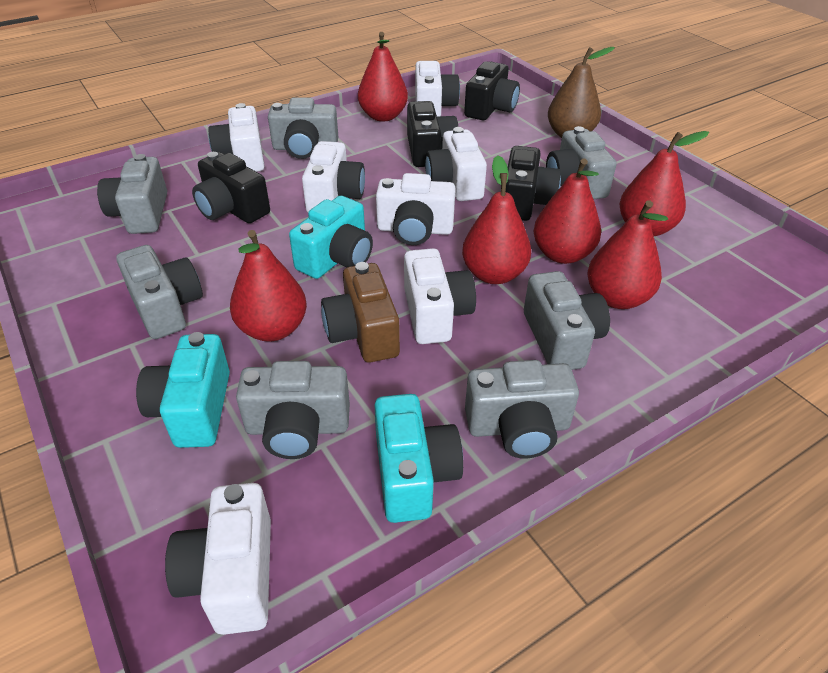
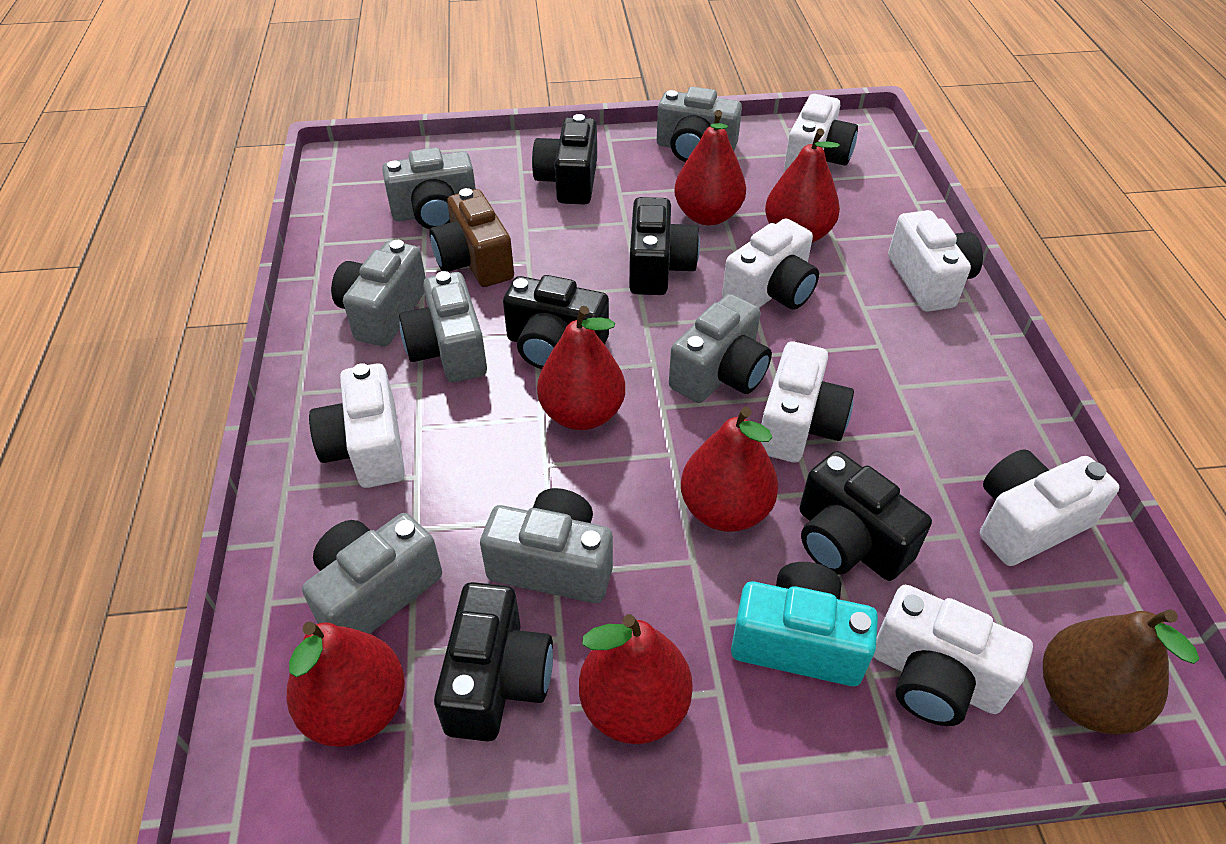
black camera: 4 -> 5
turquoise camera: 3 -> 1

